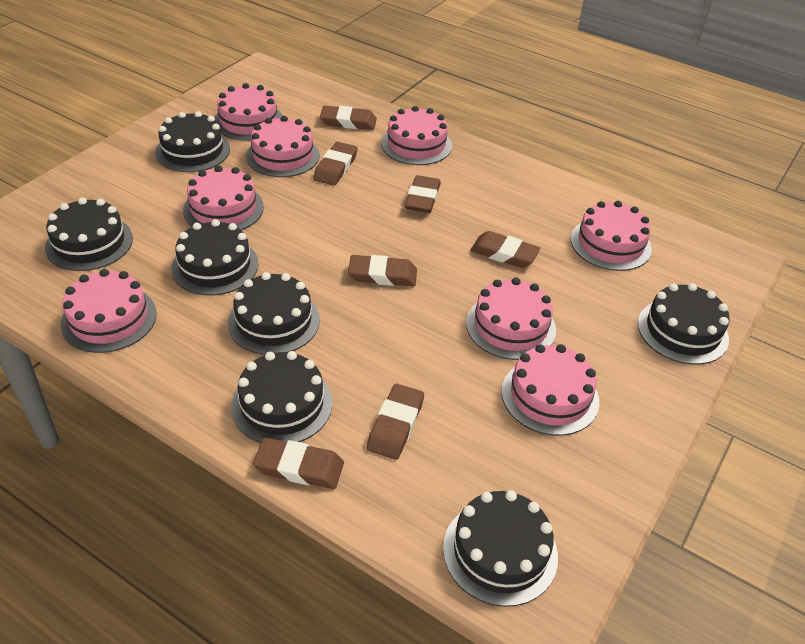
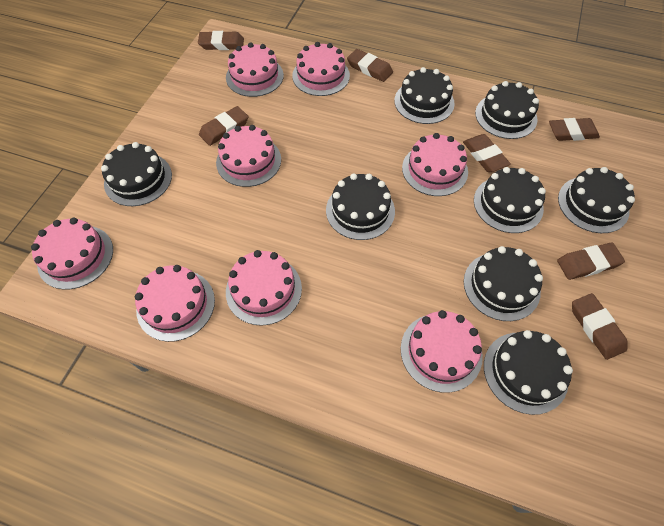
black cake: 7 -> 8

